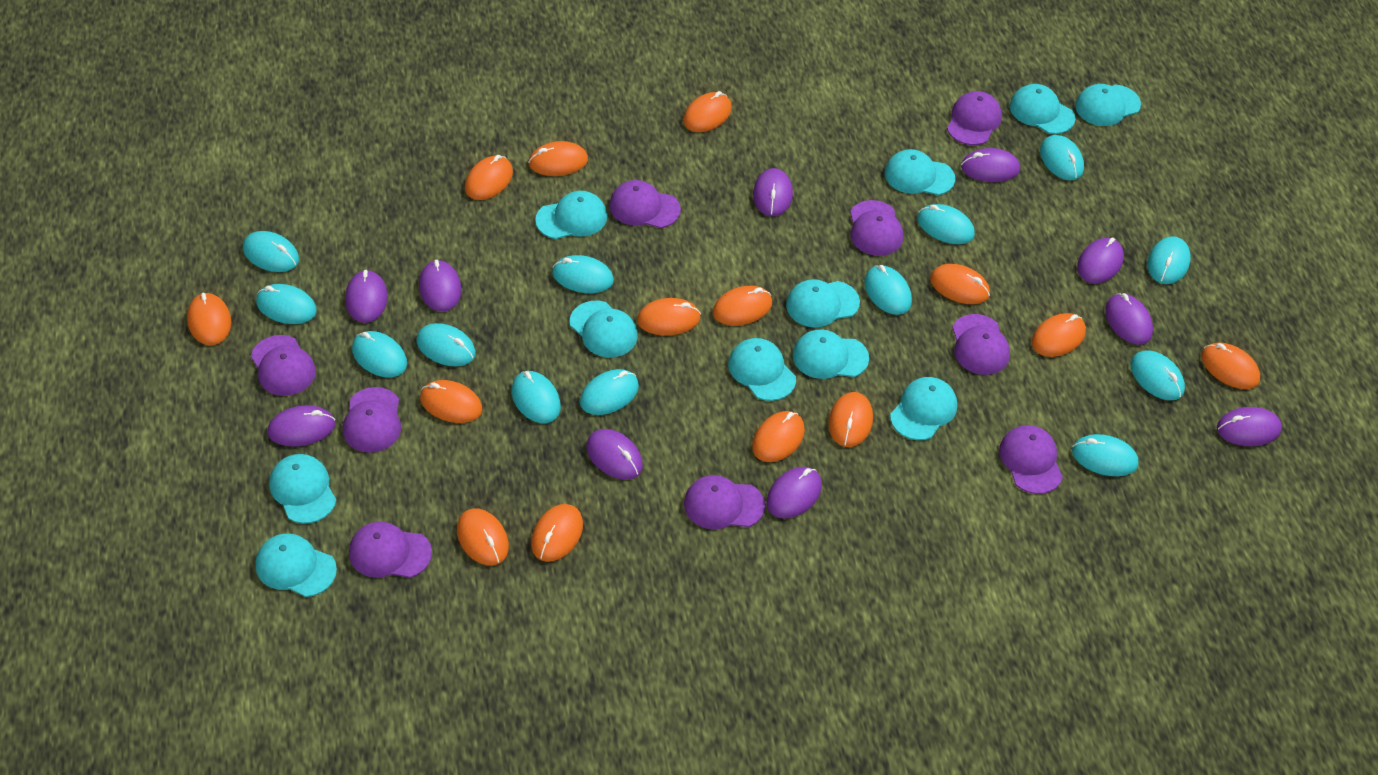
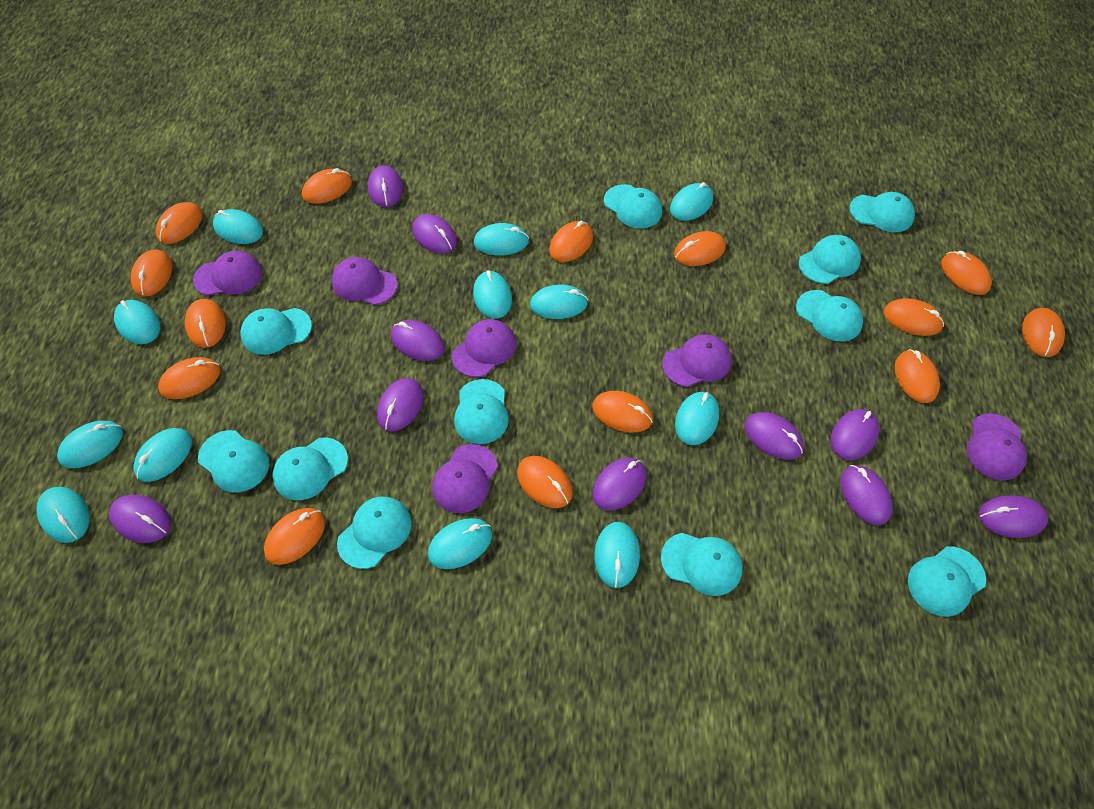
purple cap: 9 -> 6
turquoise mouse: 13 -> 12

